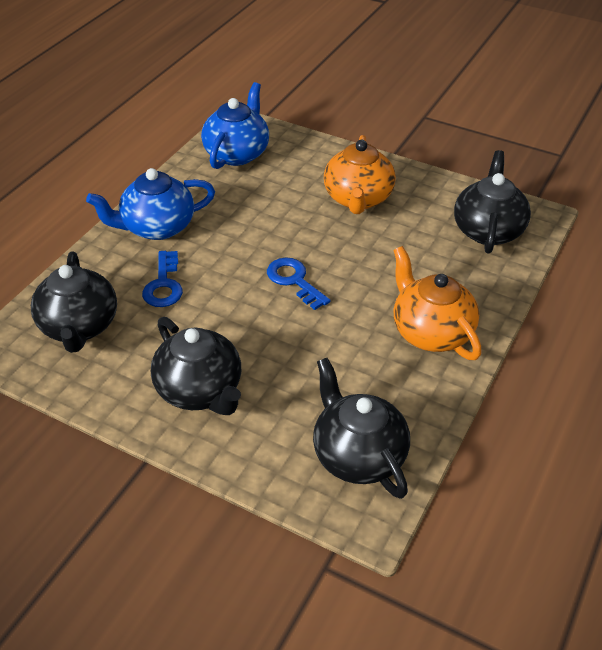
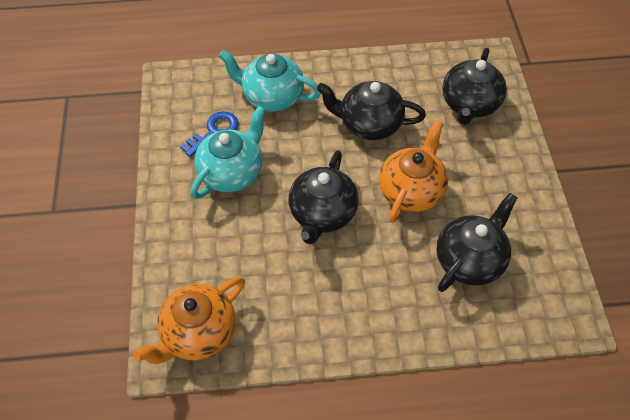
blue key: 2 -> 1
blue teapot: 2 -> 0
turquoise teapot: 0 -> 2

